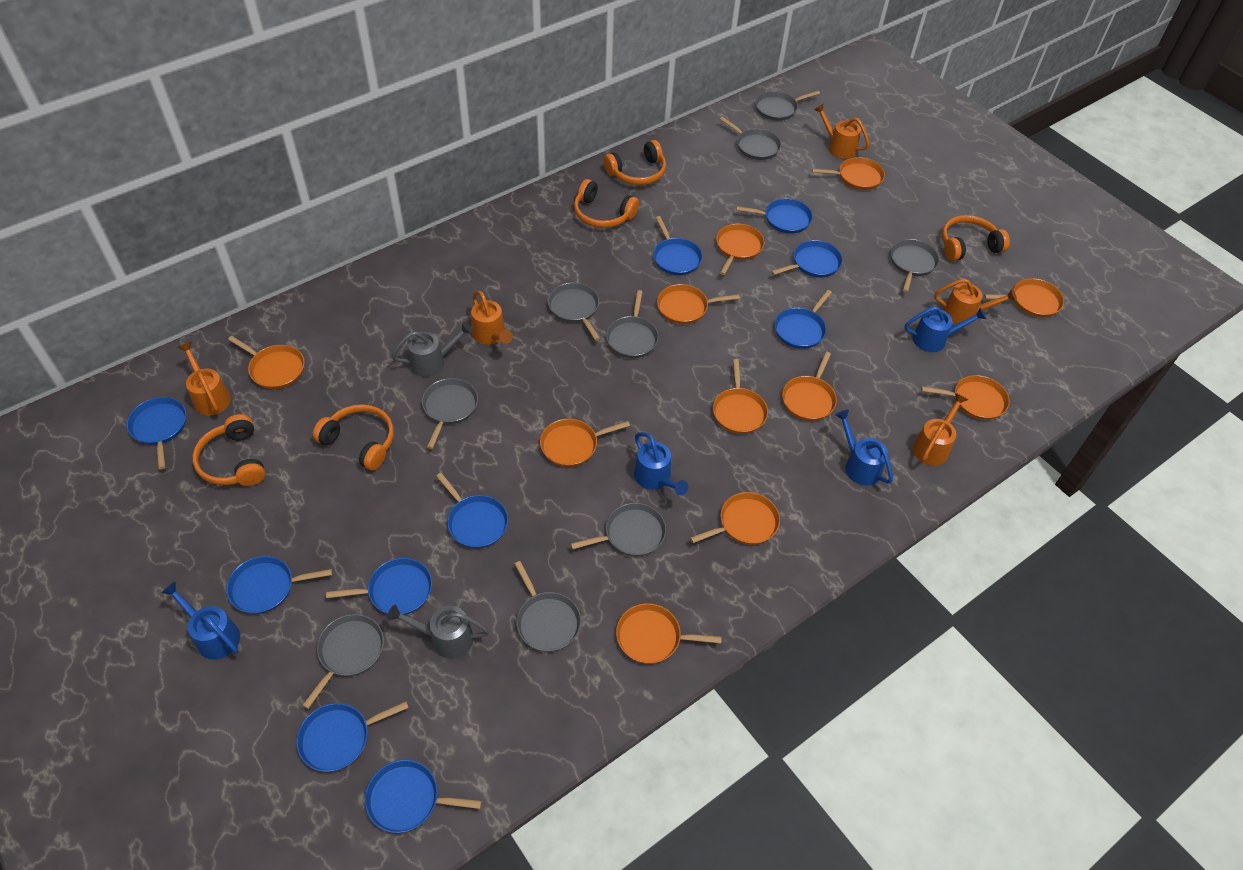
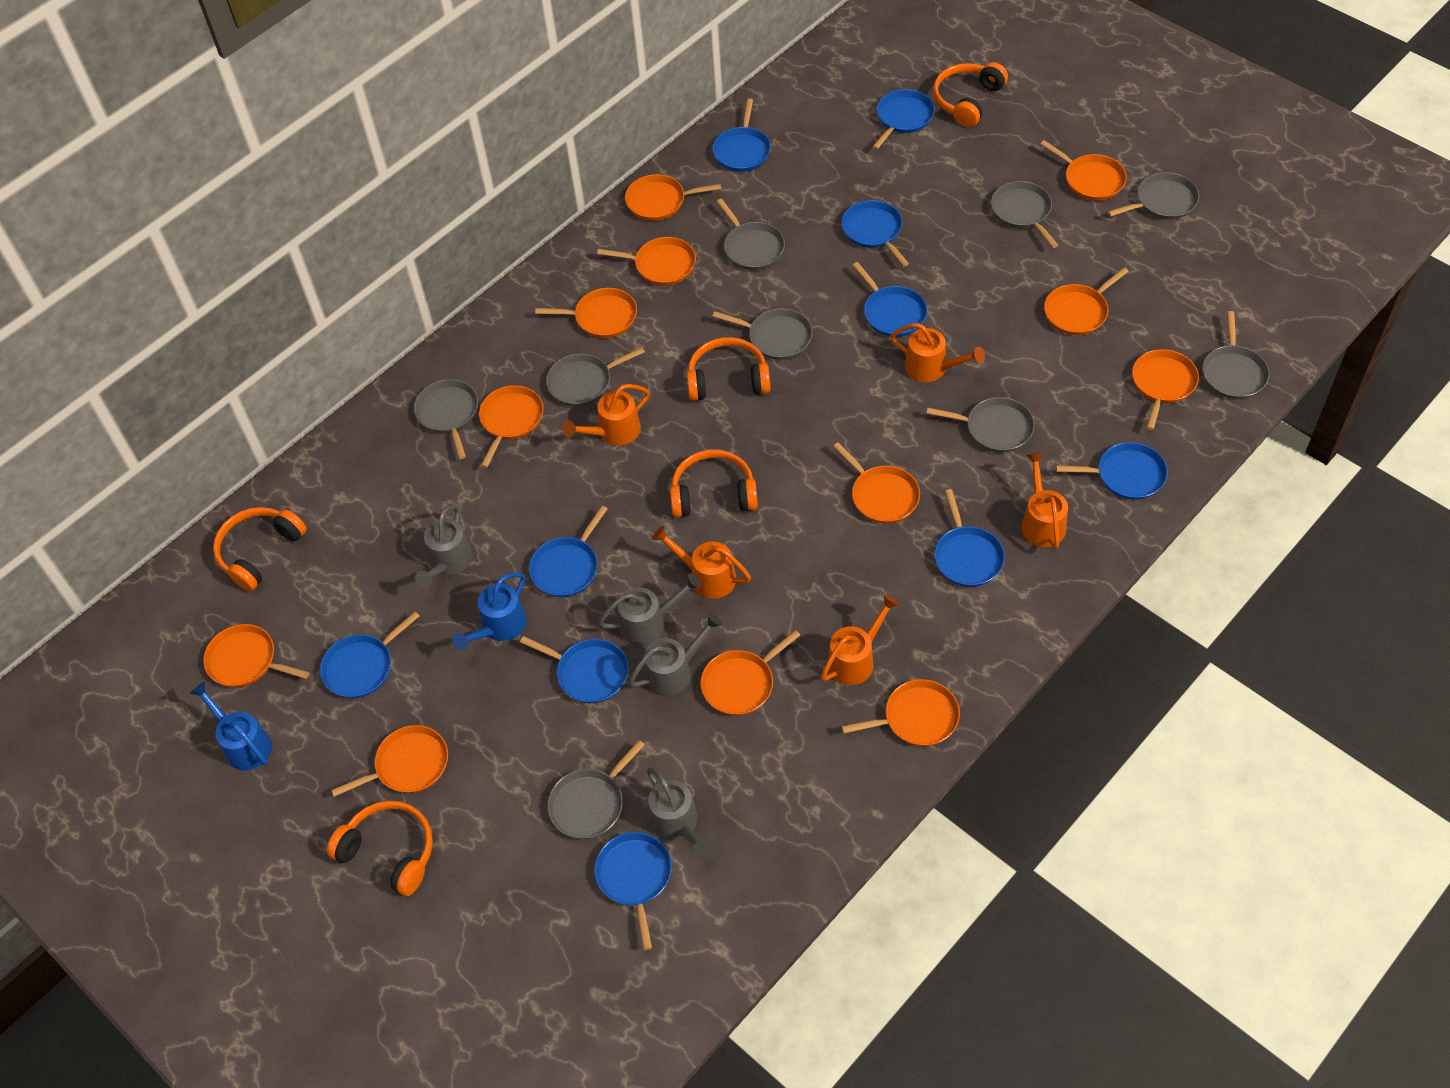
blue watering can: 4 -> 2
grey watering can: 2 -> 4
orange pan: 11 -> 12

